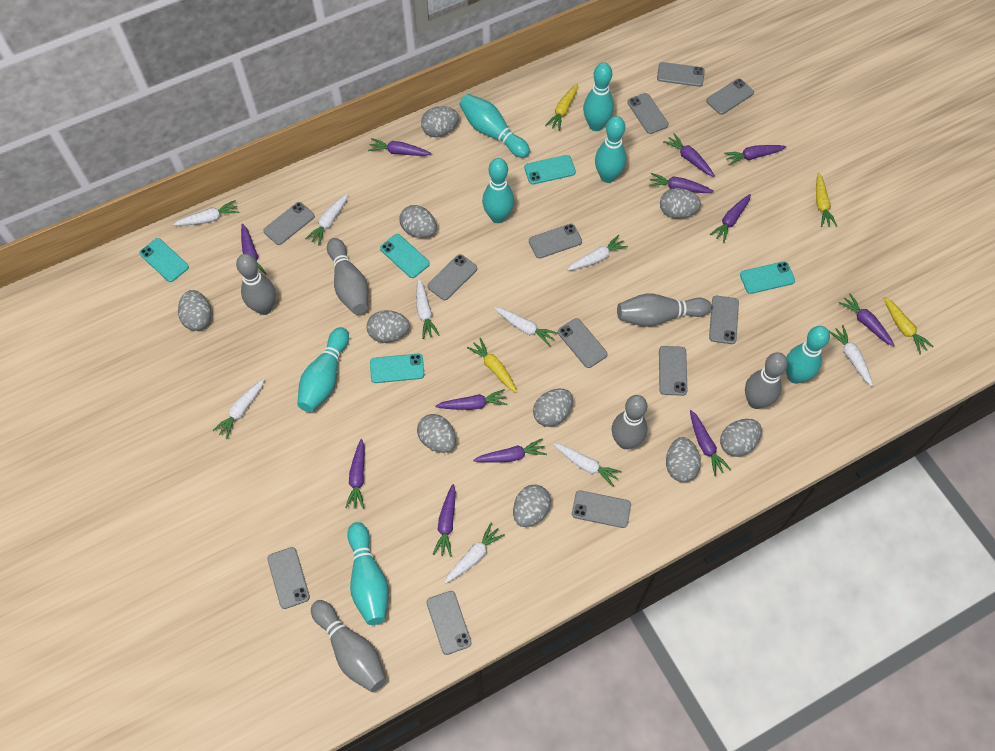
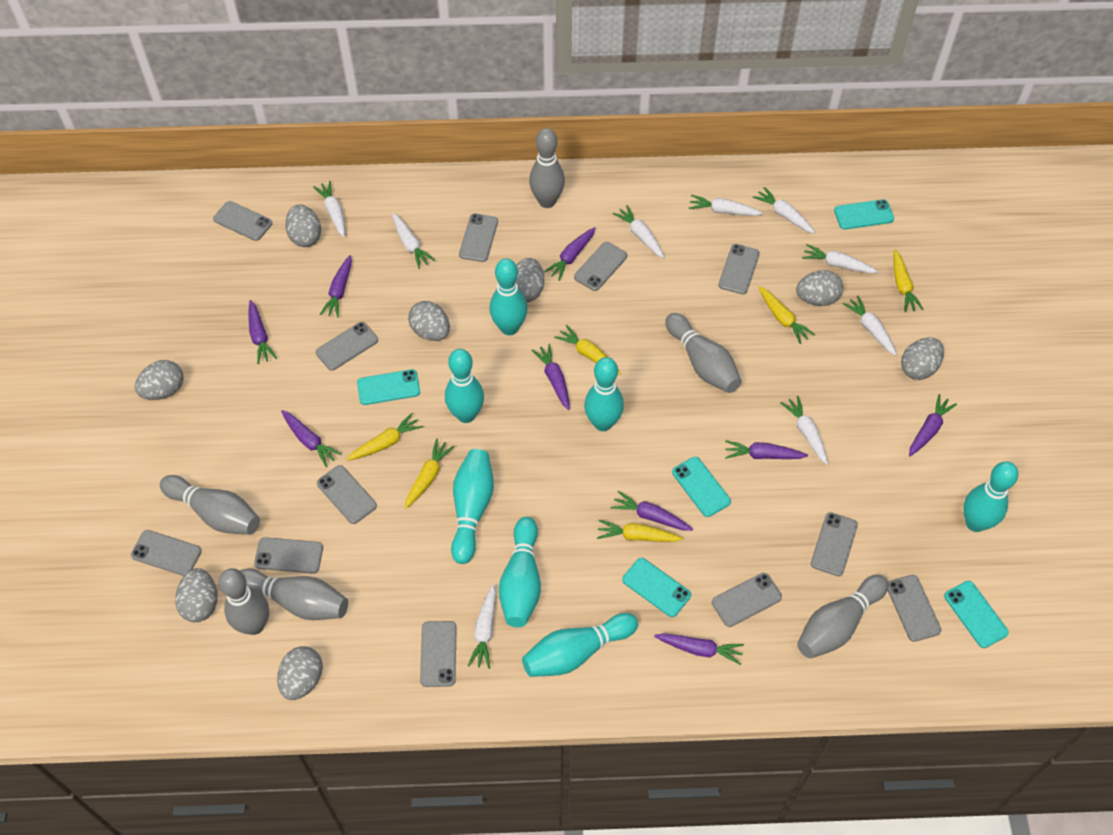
grey egg: 10 -> 8
purple carrot: 12 -> 9
yellow carrot: 4 -> 6

